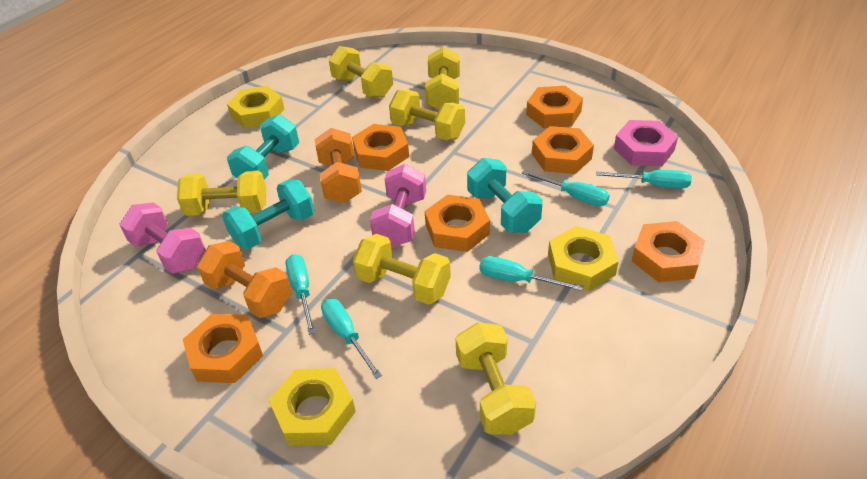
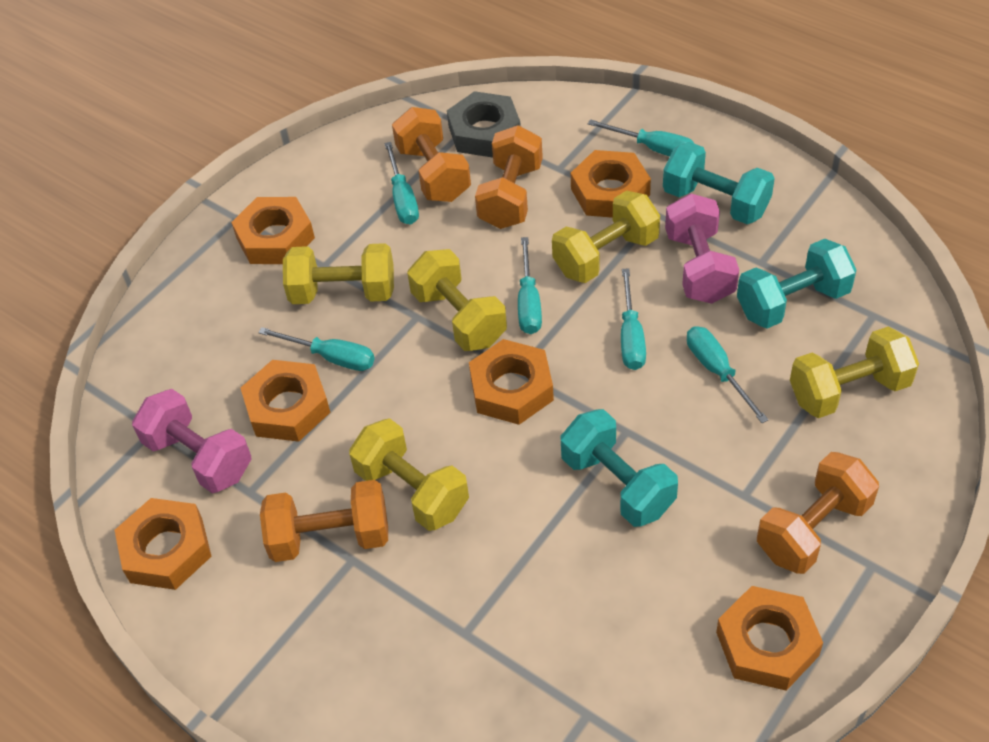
grey nut: 0 -> 1
orange dumbbell: 2 -> 4
pink nut: 1 -> 0
turquoise screwdriver: 5 -> 6
yellow dumbbell: 6 -> 5
yellow nut: 3 -> 0

